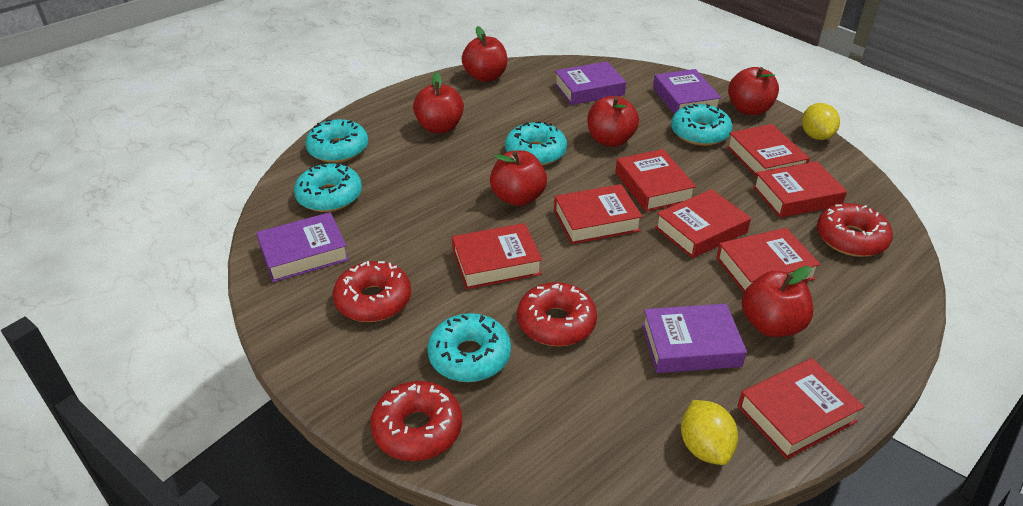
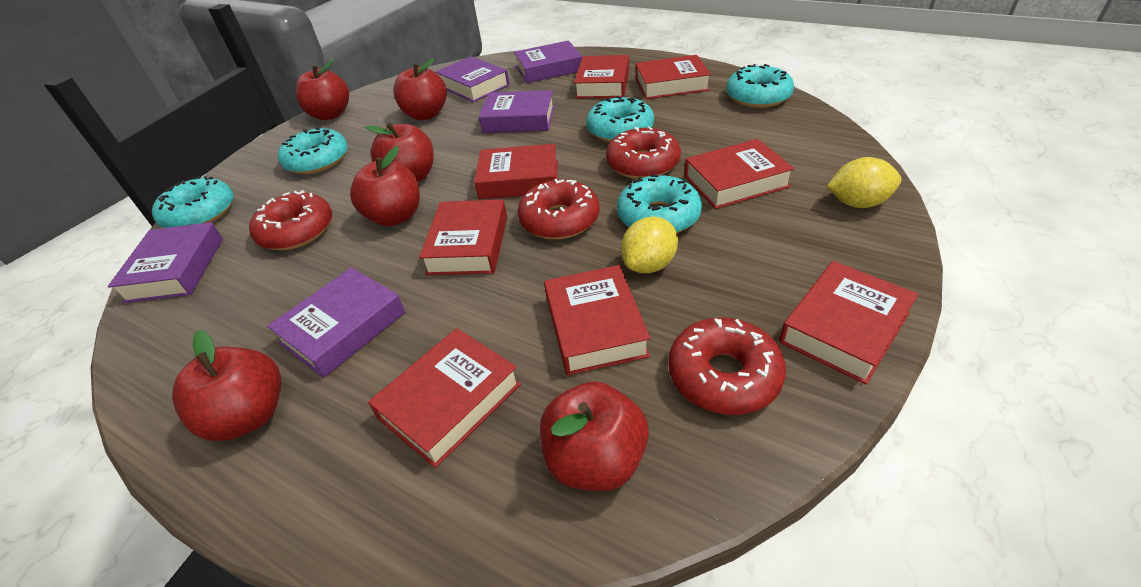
purple book: 4 -> 5

